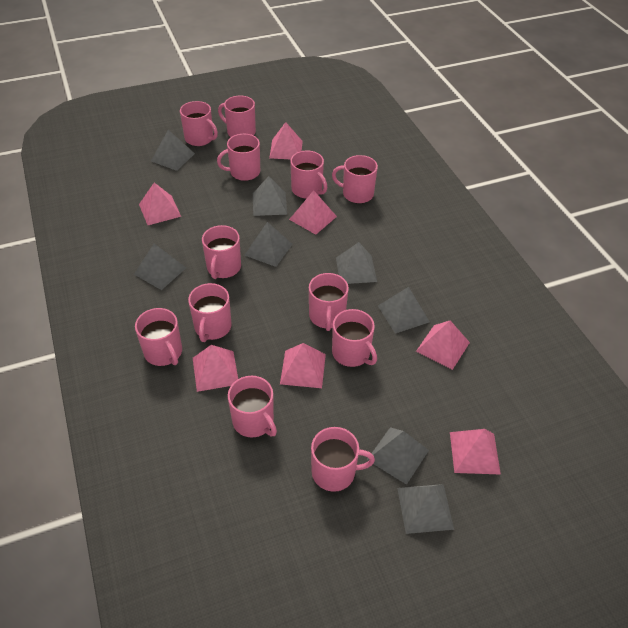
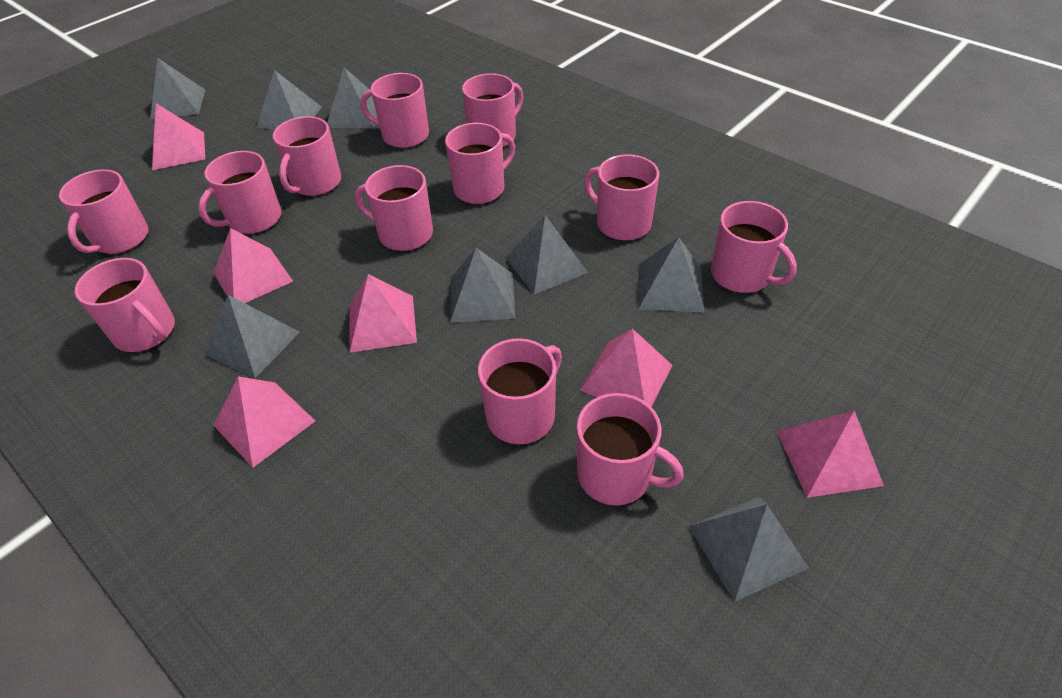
pink pyramid: 7 -> 6

